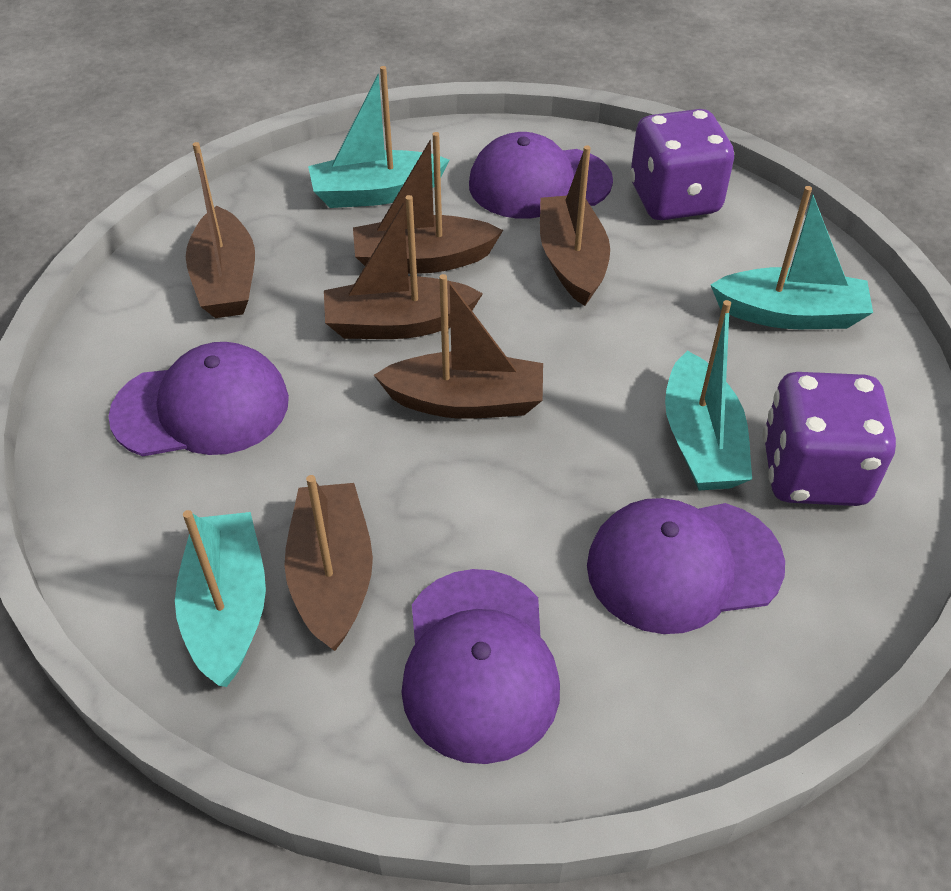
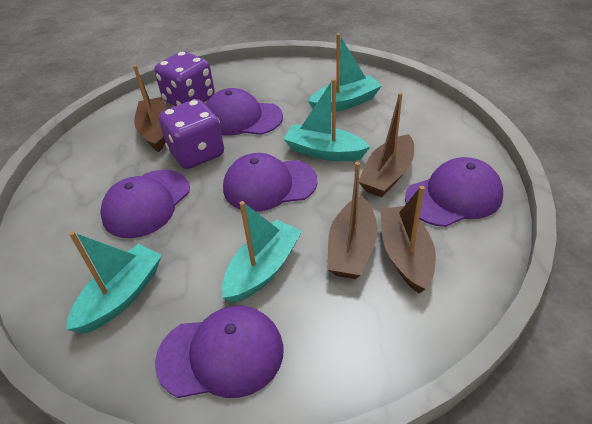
brown boat: 6 -> 4
purple cap: 4 -> 5

